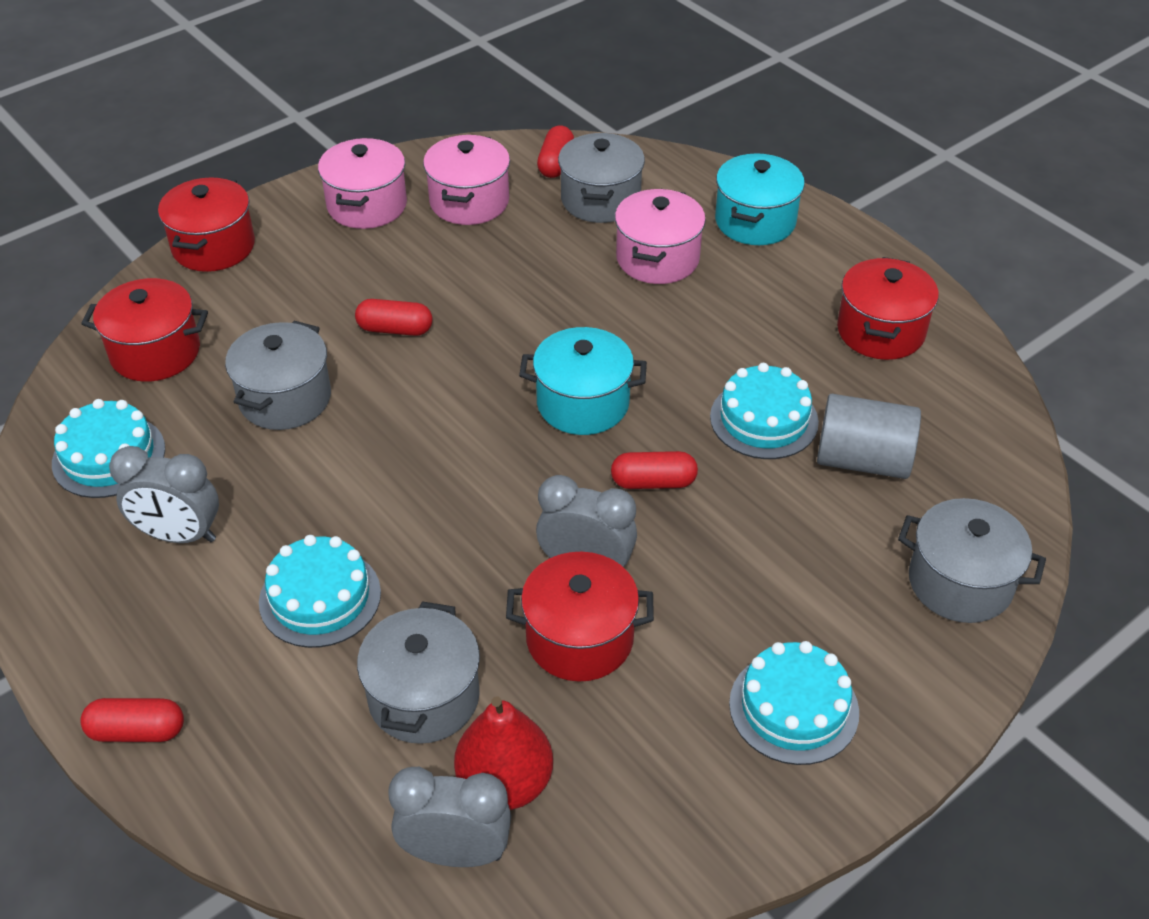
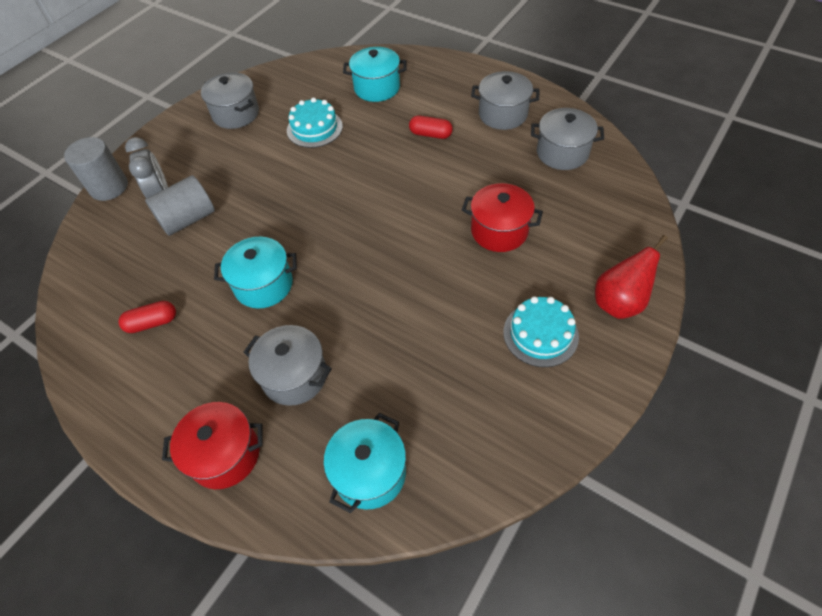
grey clock: 3 -> 1
grey cylinder: 1 -> 2
pink pot: 3 -> 0
red capsule: 4 -> 2
red pot: 4 -> 2
turquoise cake: 4 -> 2
turquoise pot: 2 -> 3

